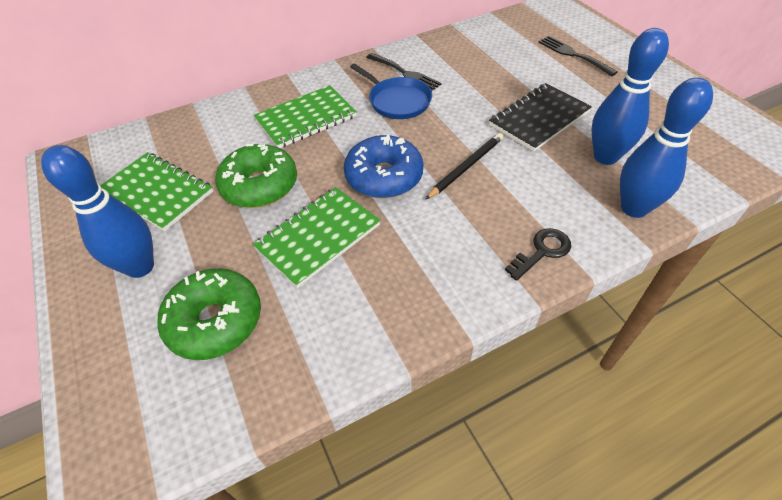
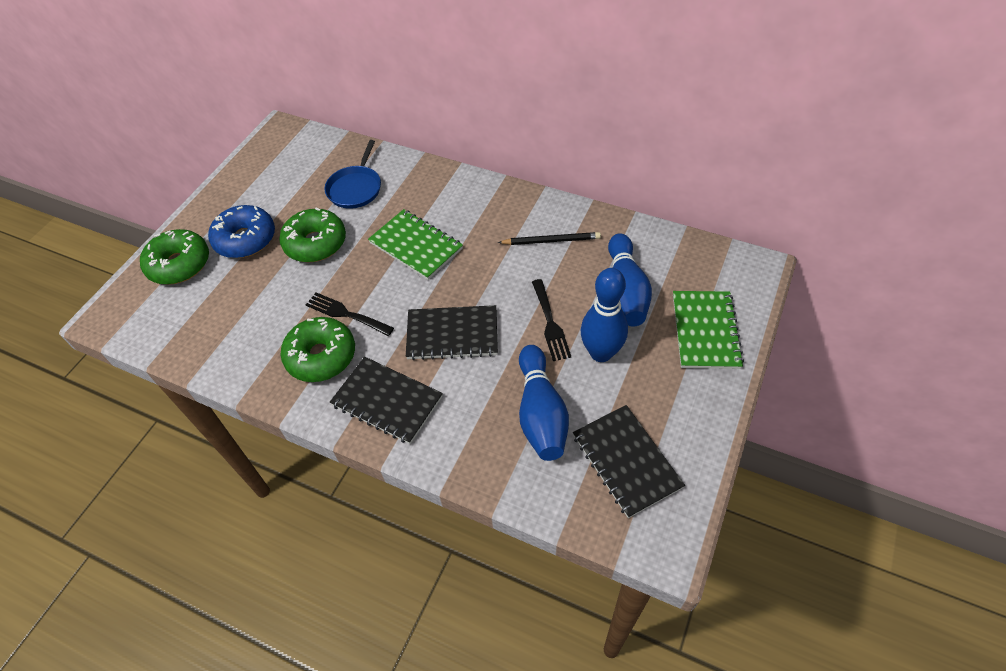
black key: 1 -> 0
black notebook: 1 -> 3
green donut: 2 -> 3
green notebook: 3 -> 2

